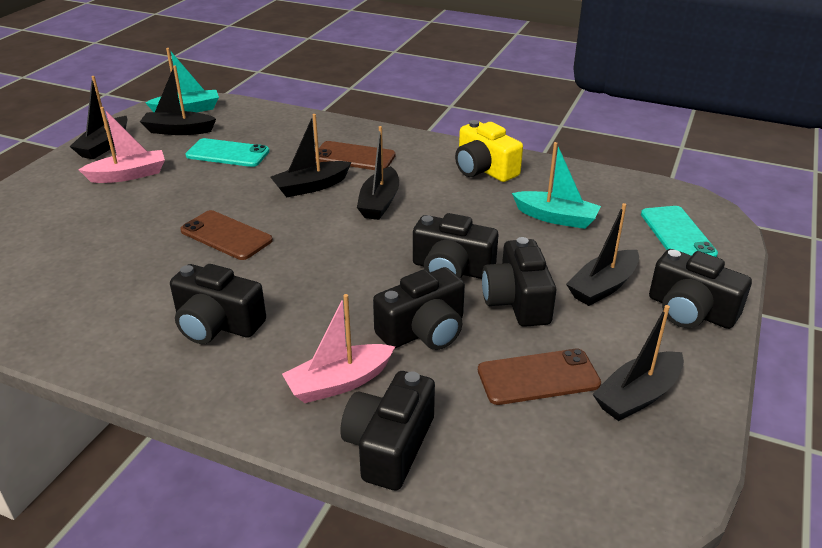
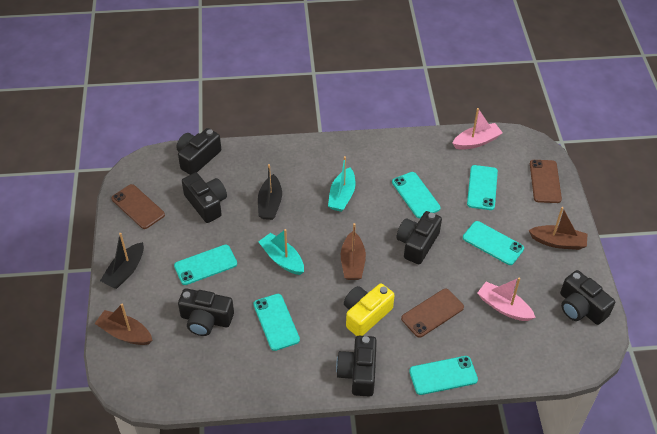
black boat: 6 -> 2
brown boat: 0 -> 3
turquoise phone: 2 -> 6

